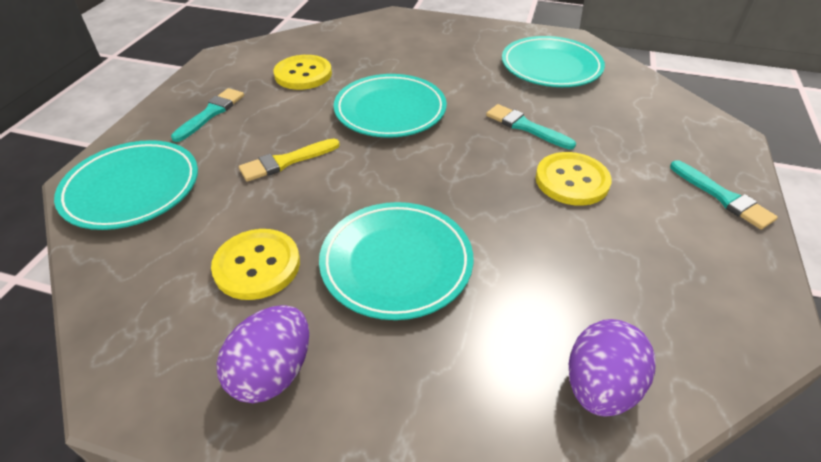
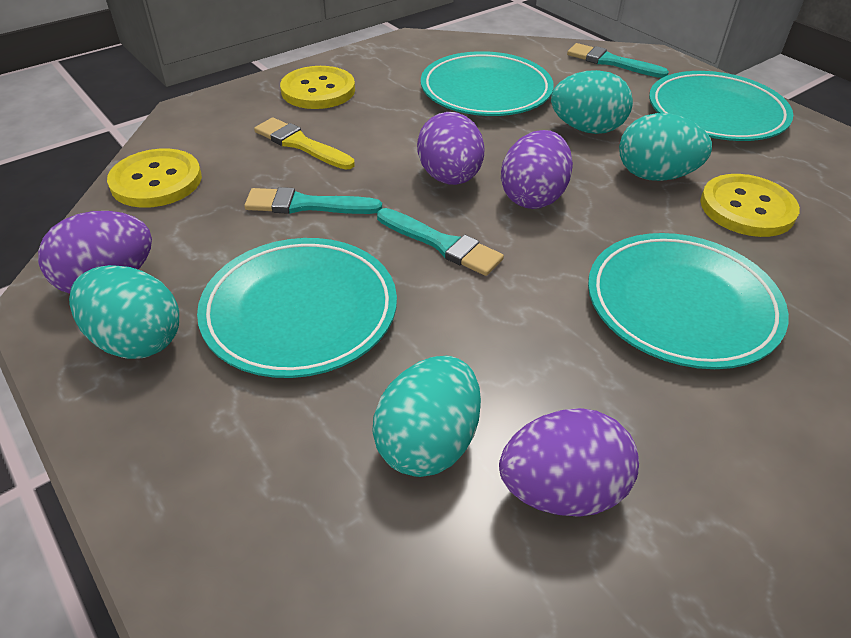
purple egg: 2 -> 4
turquoise egg: 0 -> 4

